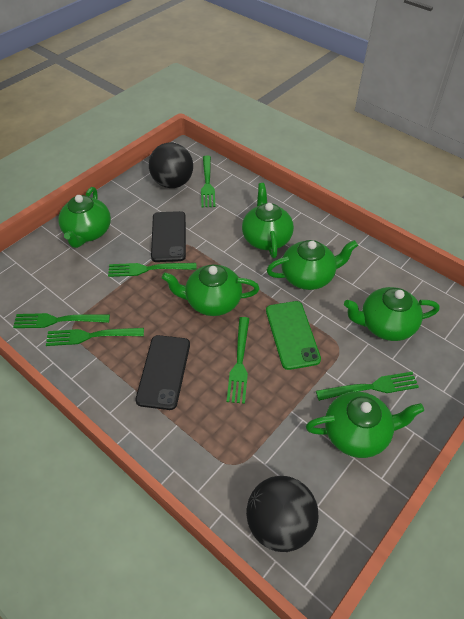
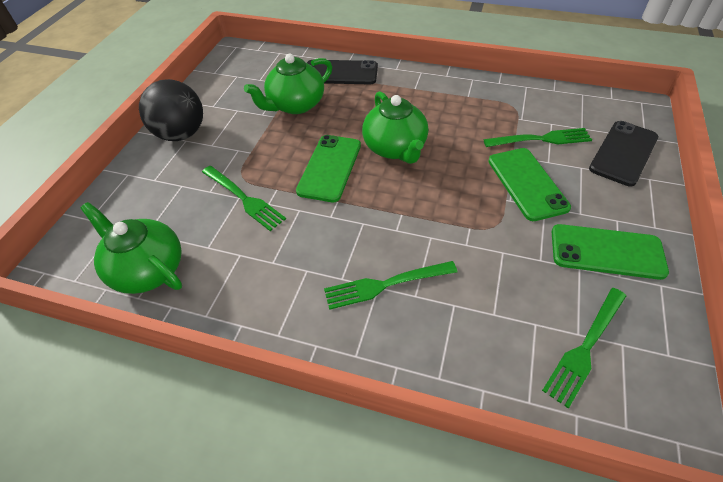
black ball: 2 -> 1
green fork: 6 -> 4
green phone: 1 -> 3
green teapot: 6 -> 3

